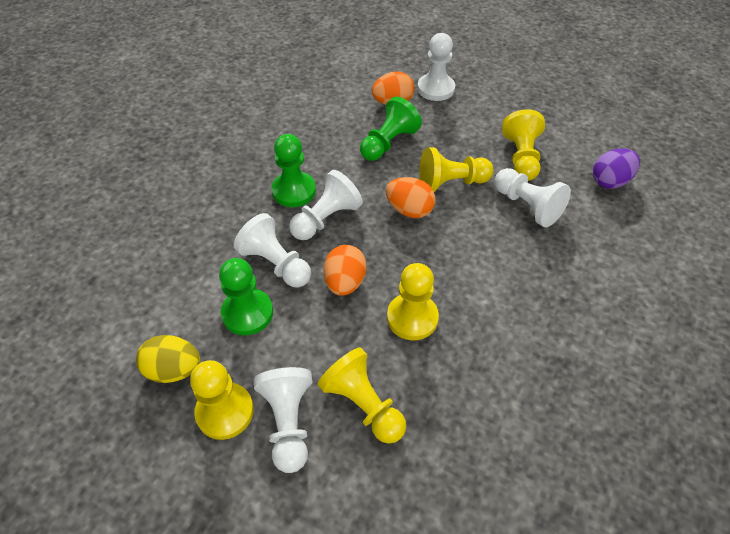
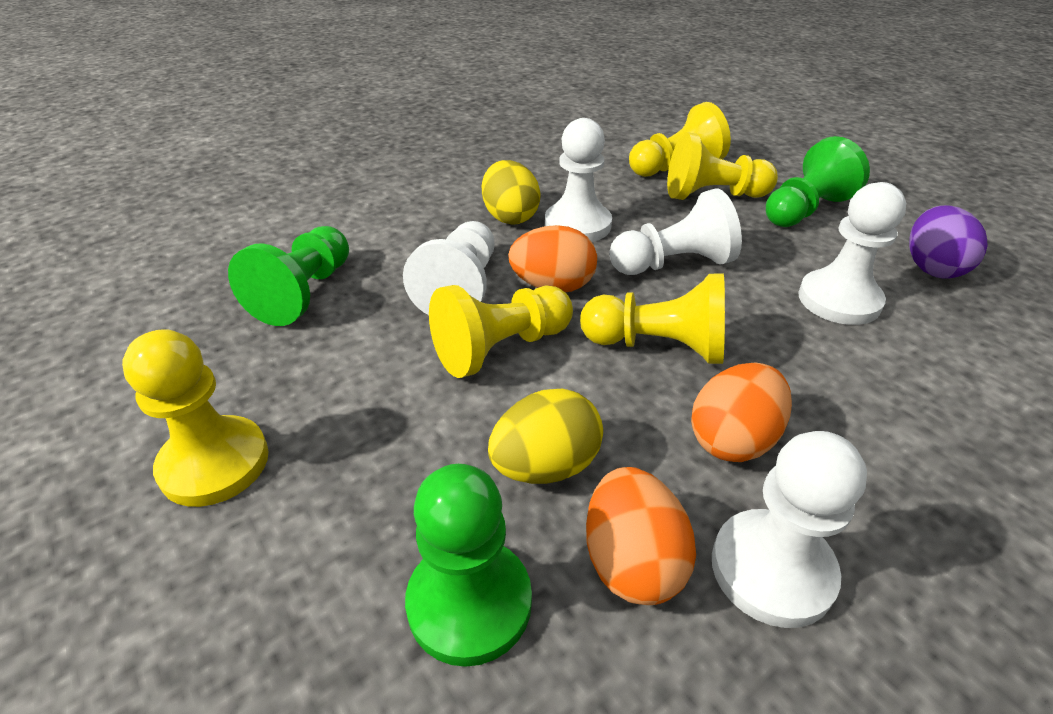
yellow egg: 1 -> 2

